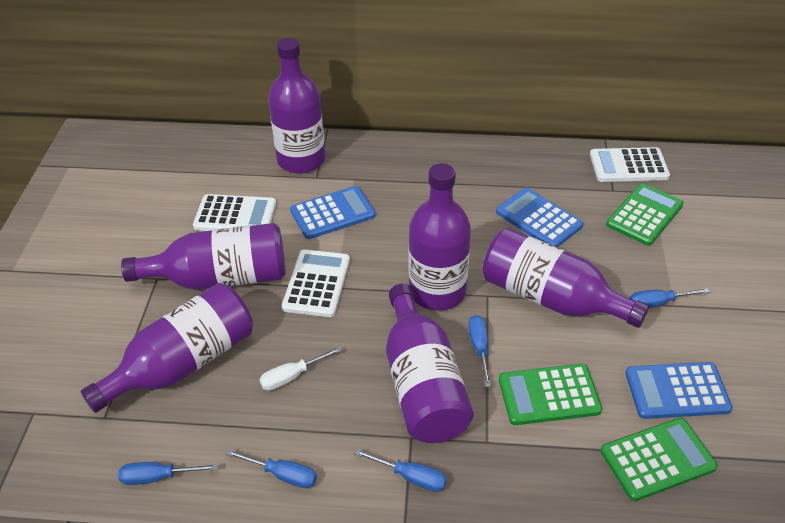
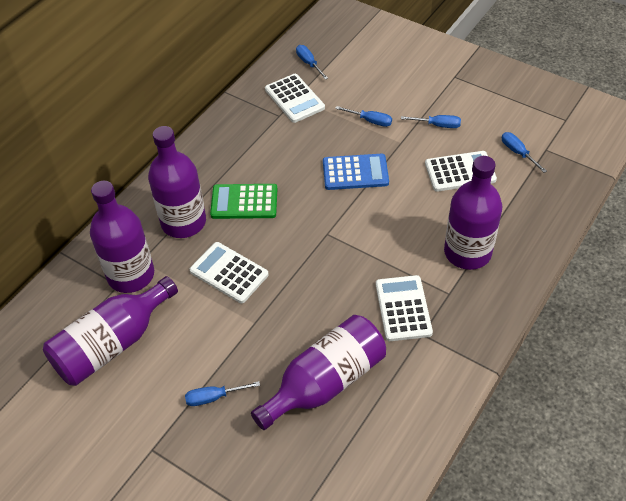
blue calculator: 3 -> 1
green calculator: 3 -> 1
purple bottle: 6 -> 5
white calculator: 3 -> 4
white screwdriver: 1 -> 0

